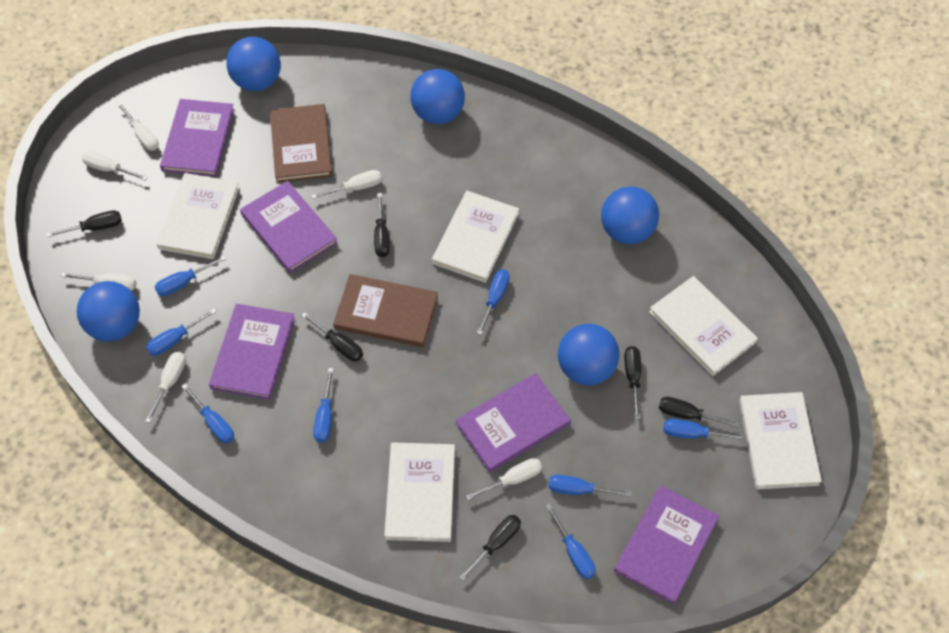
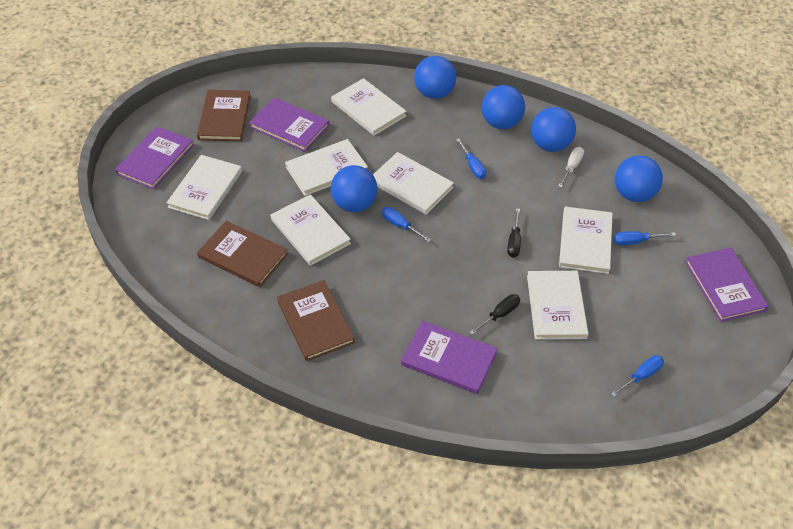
black screwdriver: 6 -> 2
blue screwdriver: 8 -> 4
brown book: 2 -> 3
purple book: 5 -> 4
white book: 5 -> 7
white screwdriver: 6 -> 1

